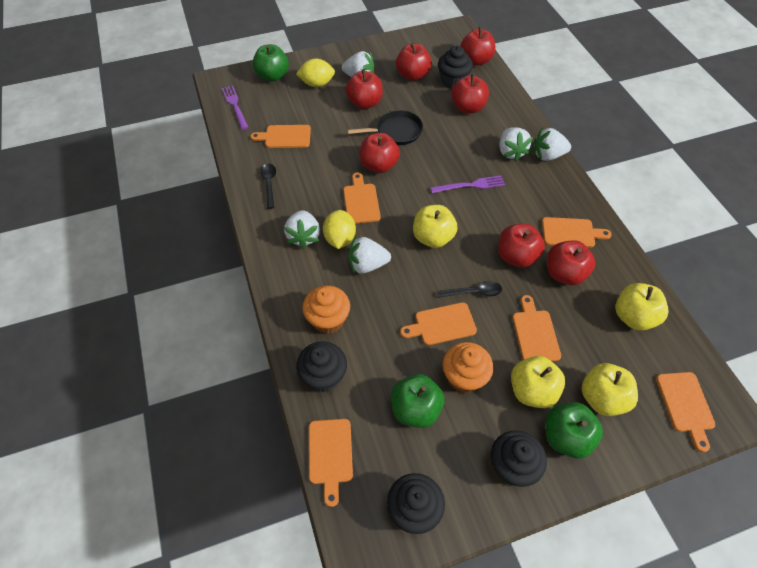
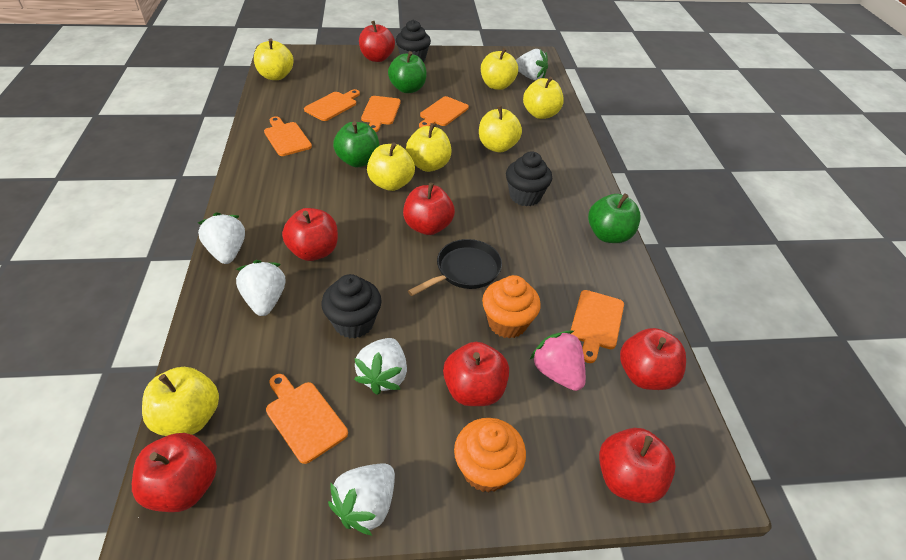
black cupcake: 4 -> 3
black spoon: 2 -> 0
orange cutting board: 7 -> 6
pink strawberry: 0 -> 1
purple fork: 2 -> 0
yellow apple: 4 -> 7
yellow lemon: 2 -> 0

